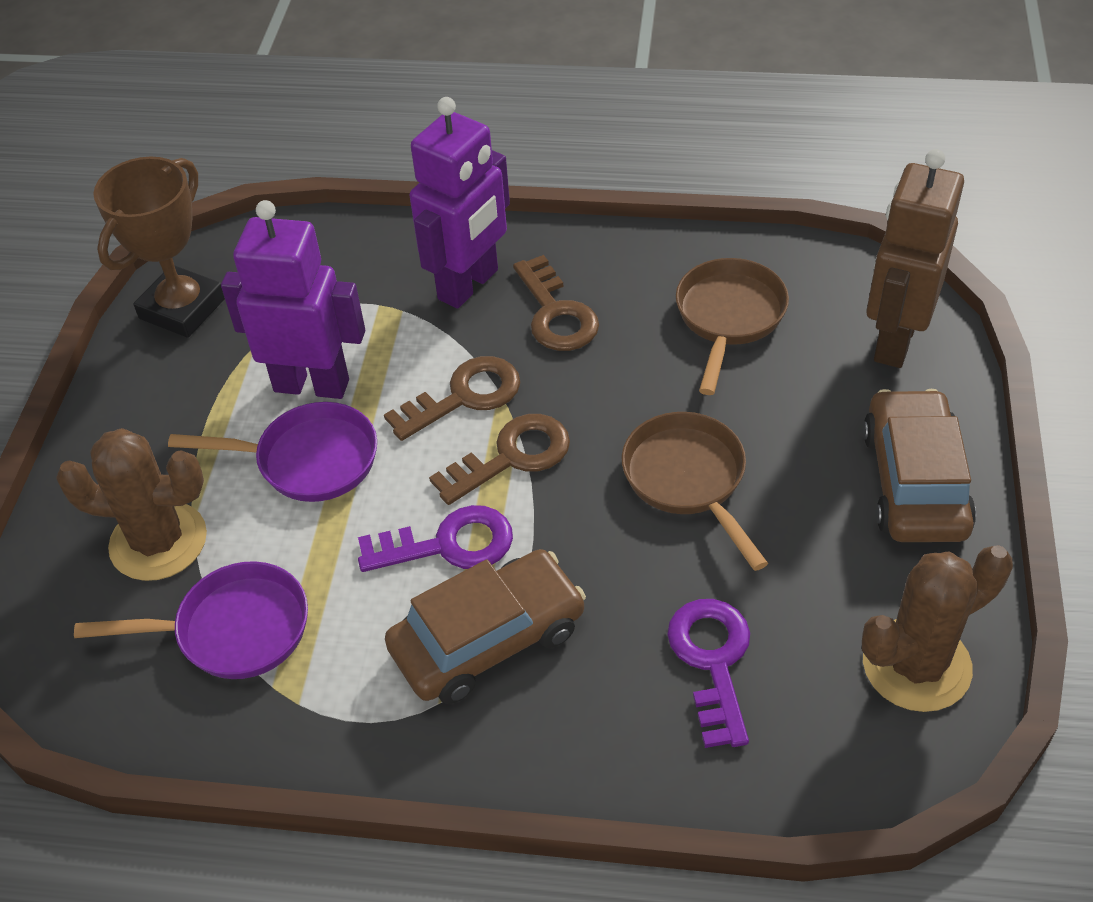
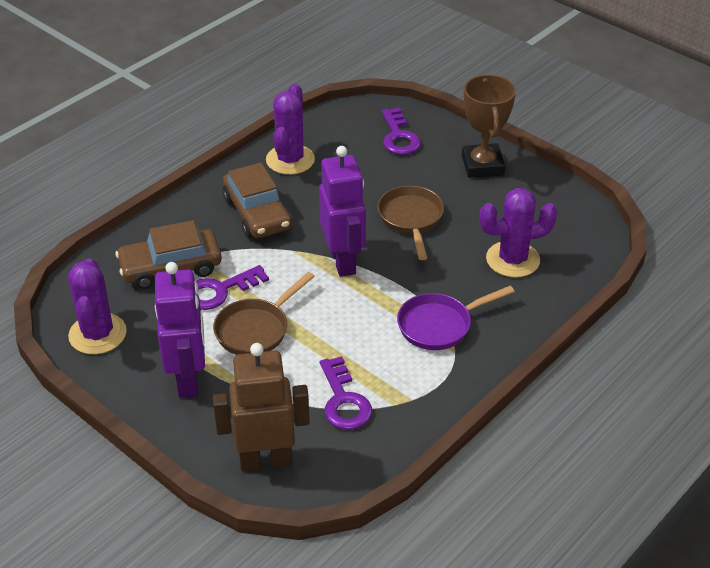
brown cactus: 2 -> 0
brown key: 3 -> 0
purple cactus: 0 -> 3
purple key: 2 -> 3
purple pan: 2 -> 1

